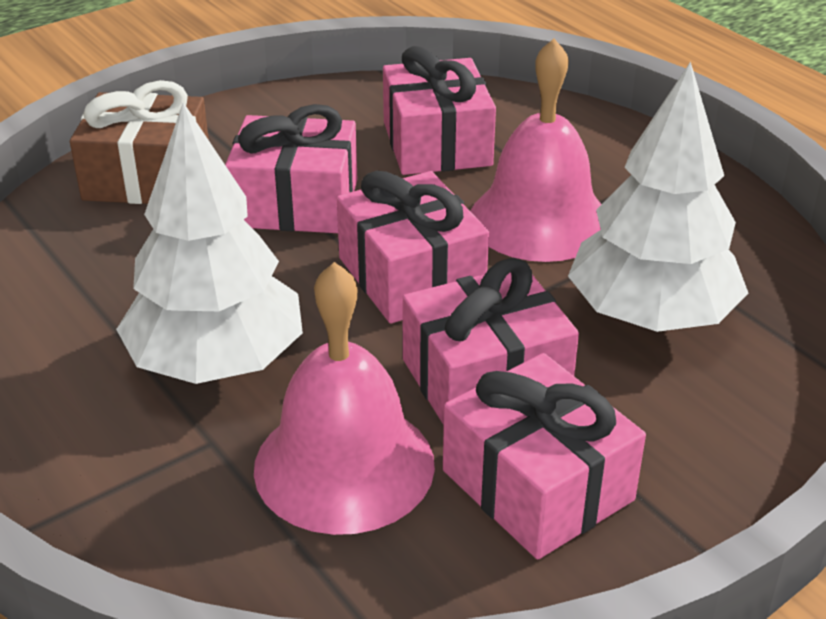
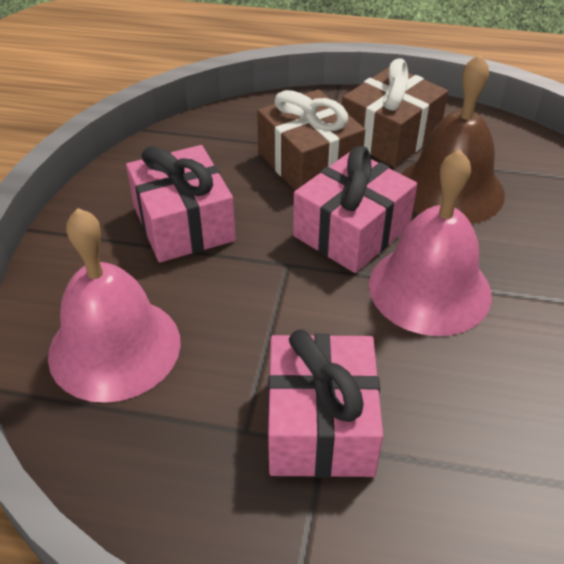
brown bell: 0 -> 1
brown gift: 1 -> 2
pink gift: 5 -> 3
white tree: 2 -> 0

